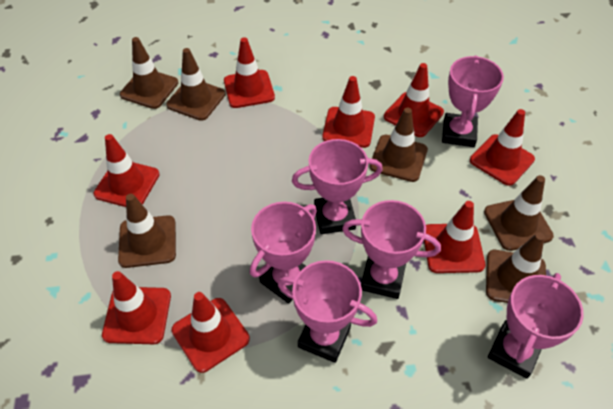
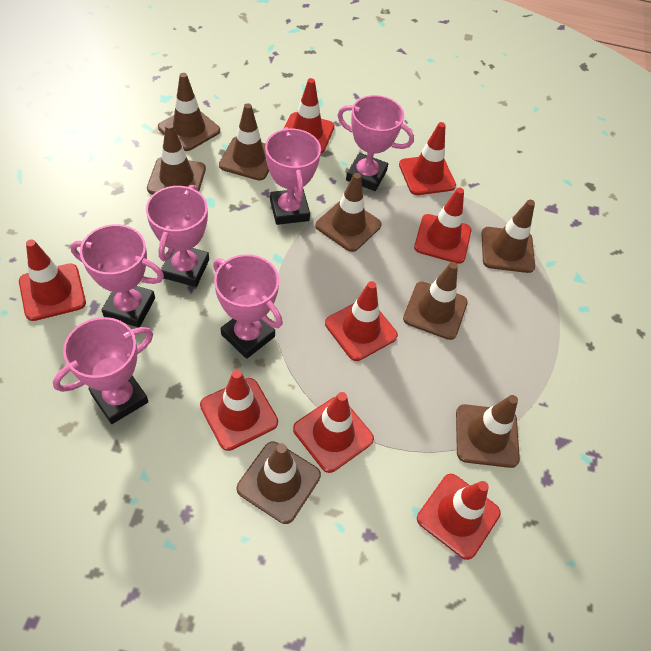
brown traffic cone: 6 -> 8

